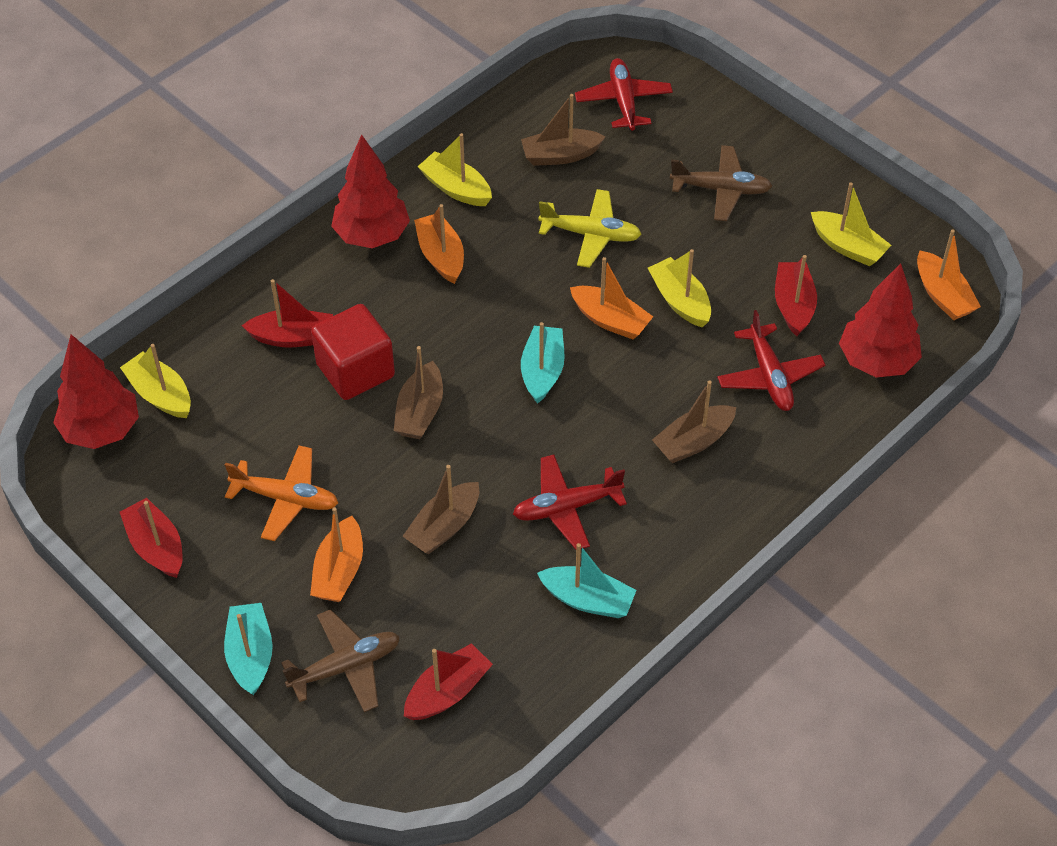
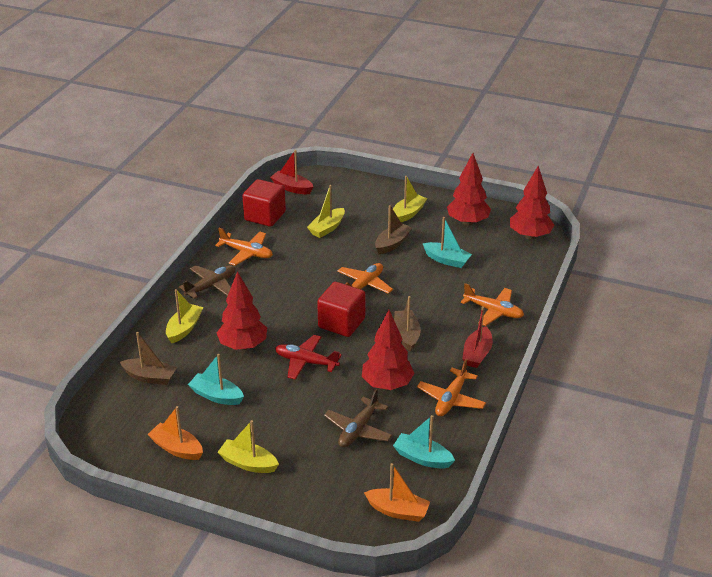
brown boat: 4 -> 3
orange boat: 4 -> 2
orange plane: 1 -> 4
red boat: 4 -> 2
red cube: 1 -> 2
red plane: 3 -> 1
red tree: 3 -> 4
yellow plane: 1 -> 0

